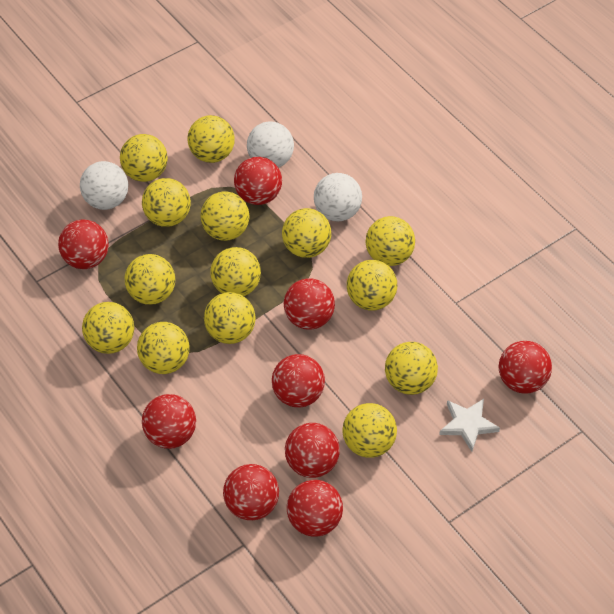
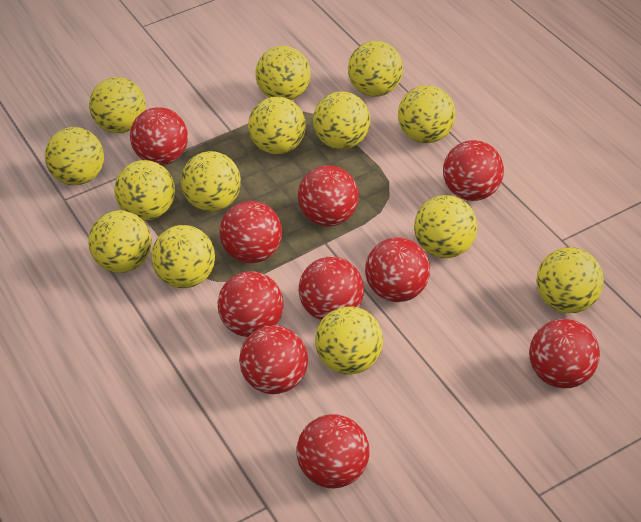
red ball: 9 -> 10
white ball: 3 -> 0
white star: 1 -> 0

